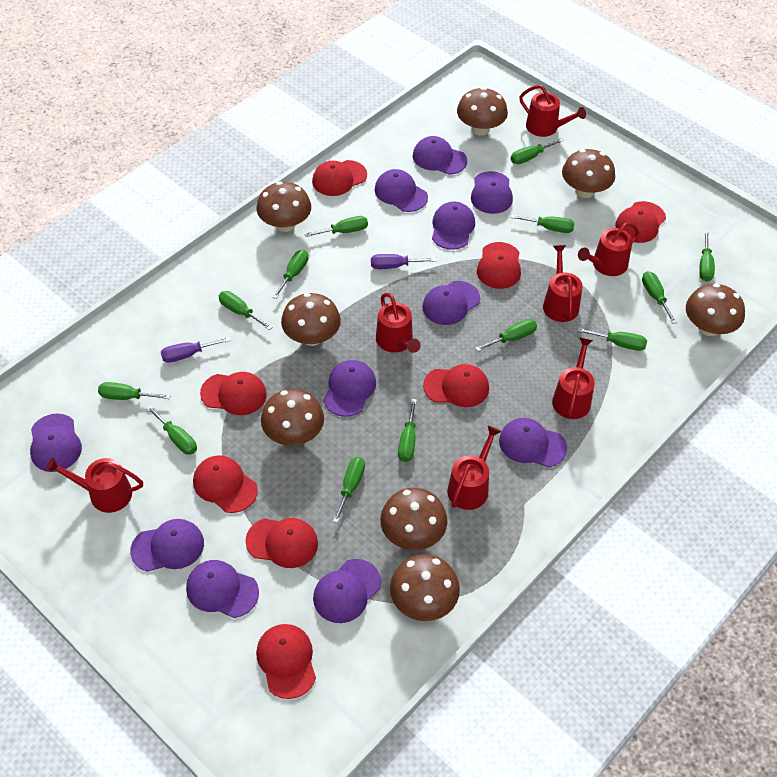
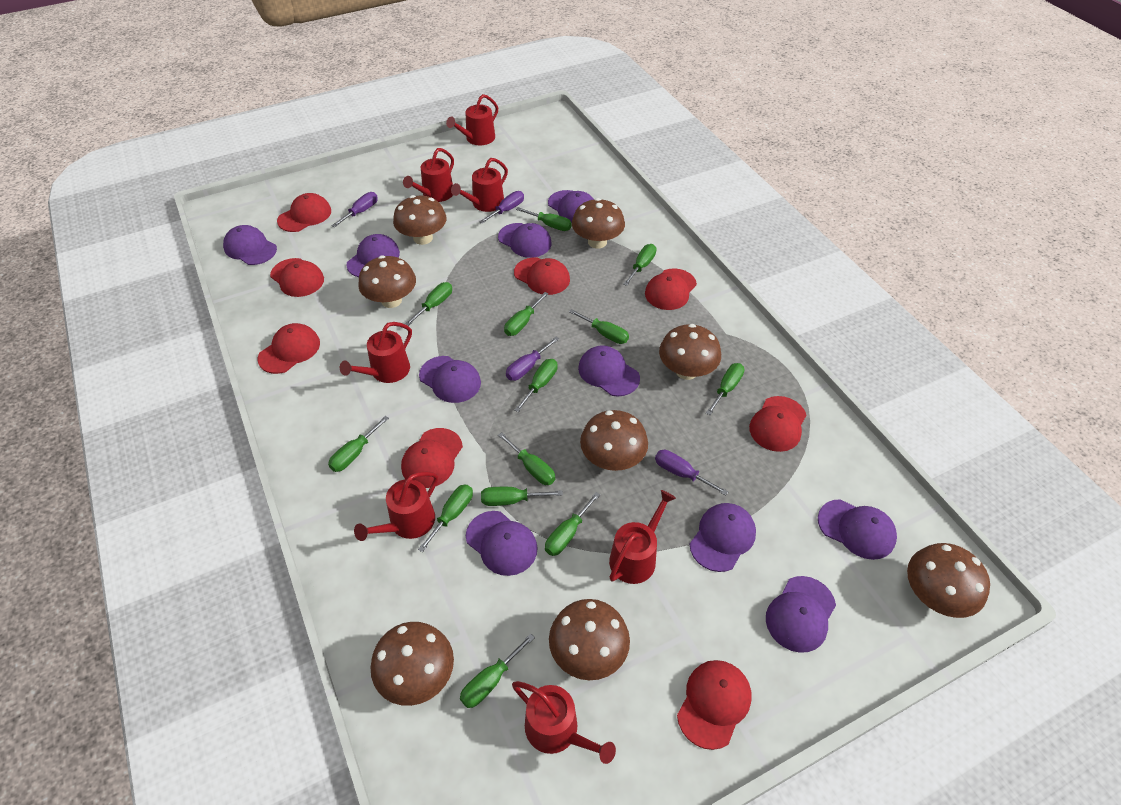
purple cap: 11 -> 10
purple screwdriver: 2 -> 4

